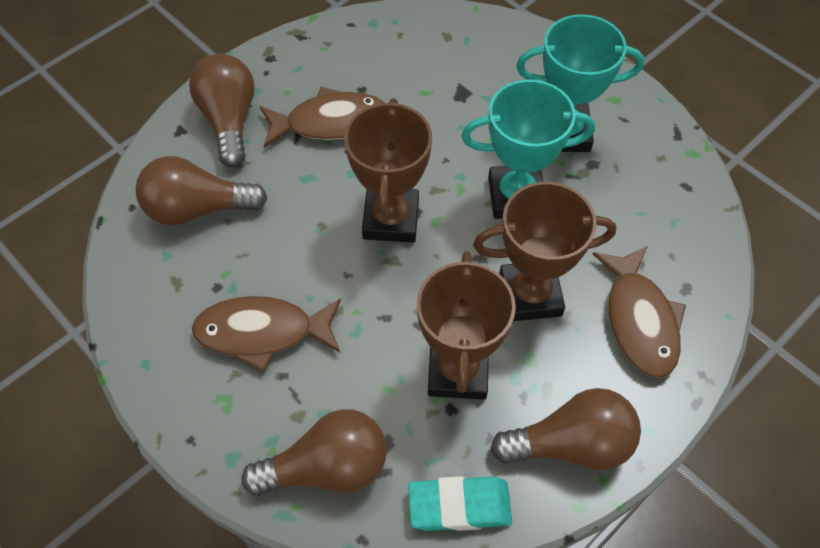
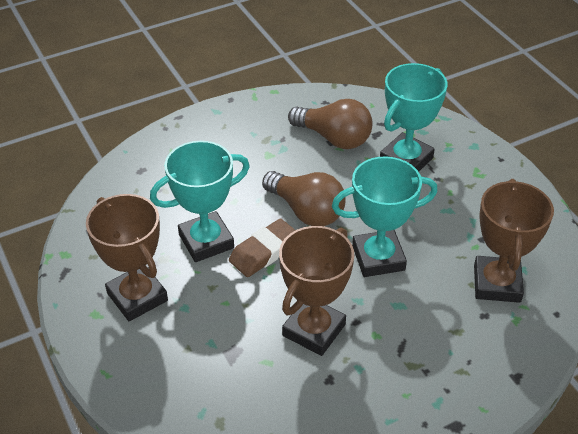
brown eraser: 0 -> 1
brown fish: 3 -> 0
brown light bulb: 4 -> 2
turquoise eraser: 1 -> 0
turquoise trophy: 2 -> 3

